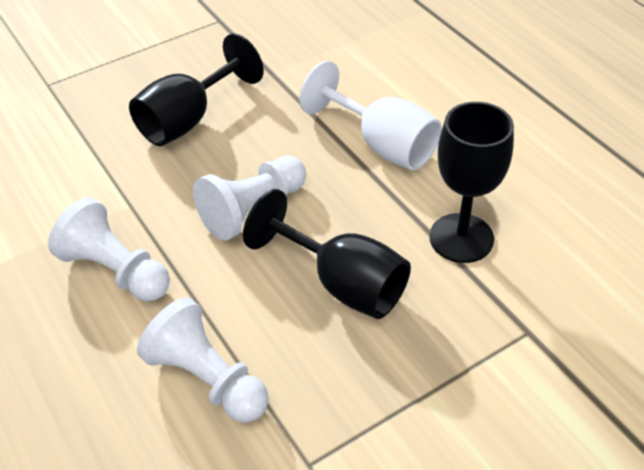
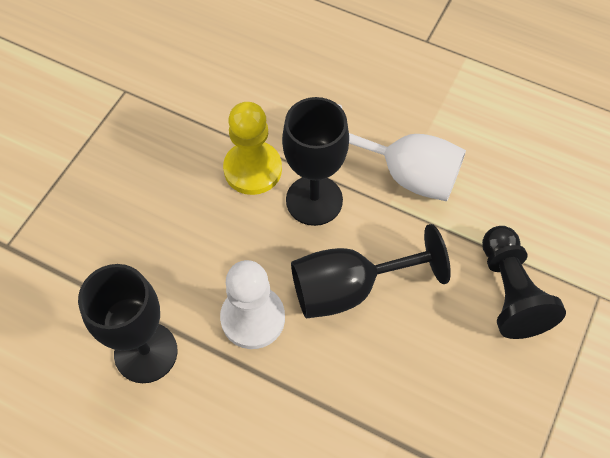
black pawn: 0 -> 1
white pawn: 3 -> 1
yellow pawn: 0 -> 1

